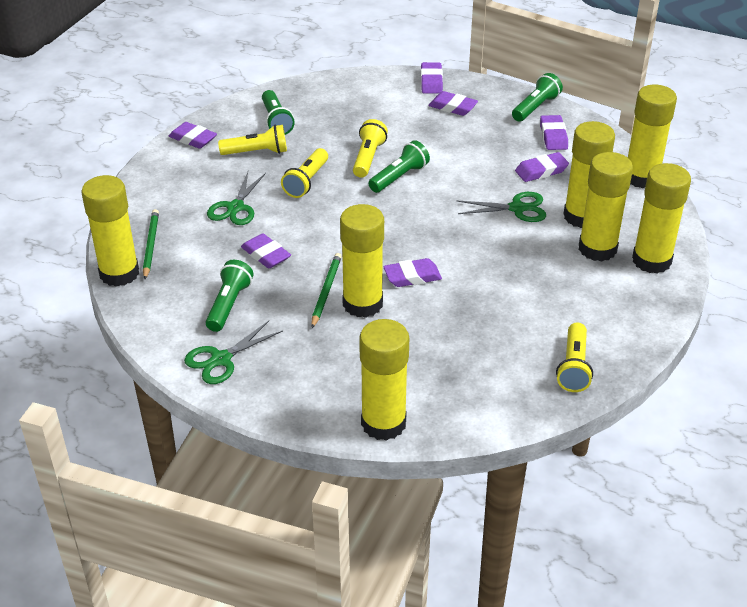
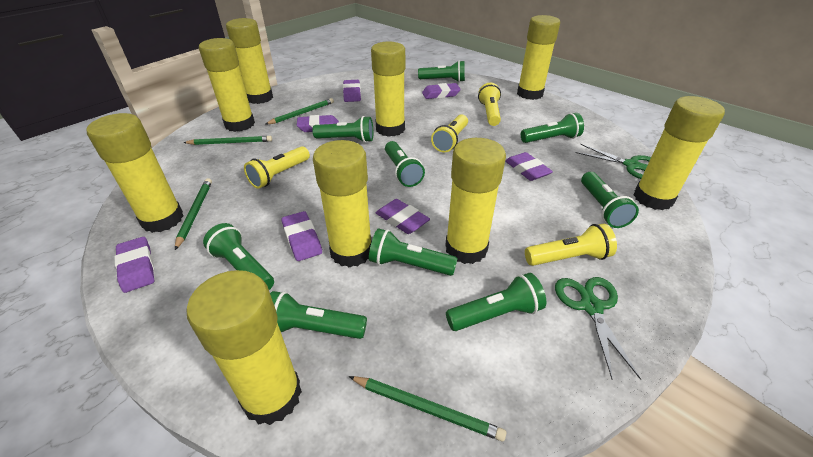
green flashlight: 4 -> 9
green pencil: 2 -> 4
green scissors: 3 -> 2
yellow glue stick: 7 -> 9

